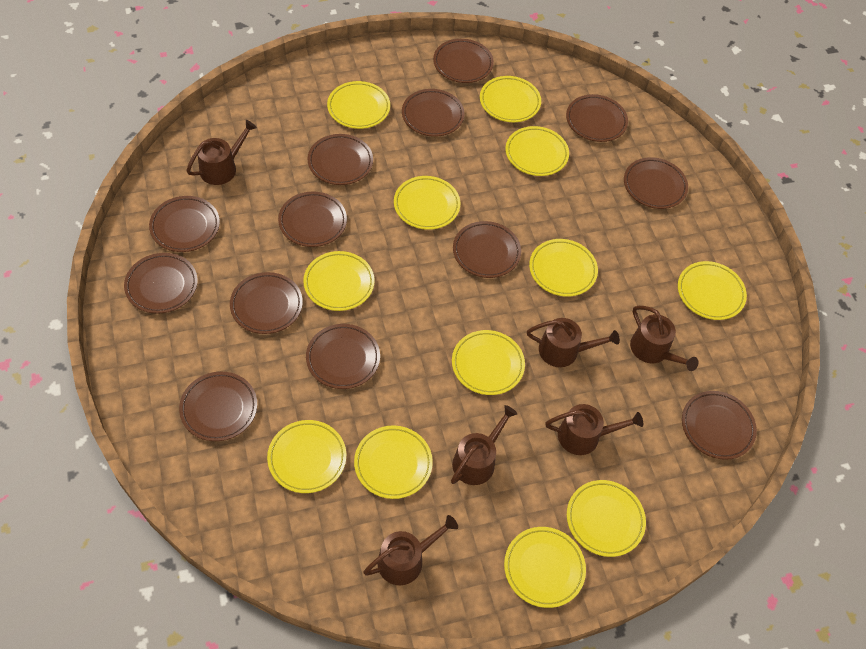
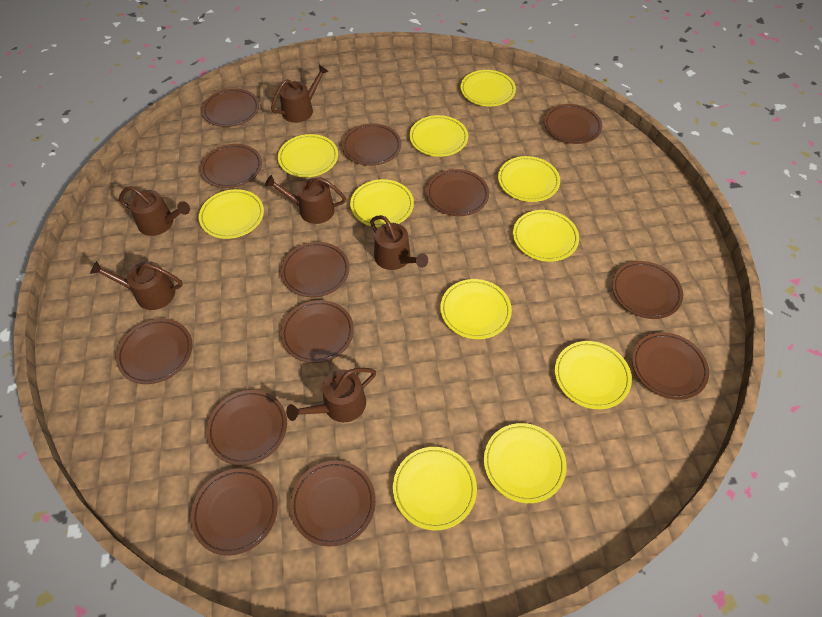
yellow plate: 12 -> 11

